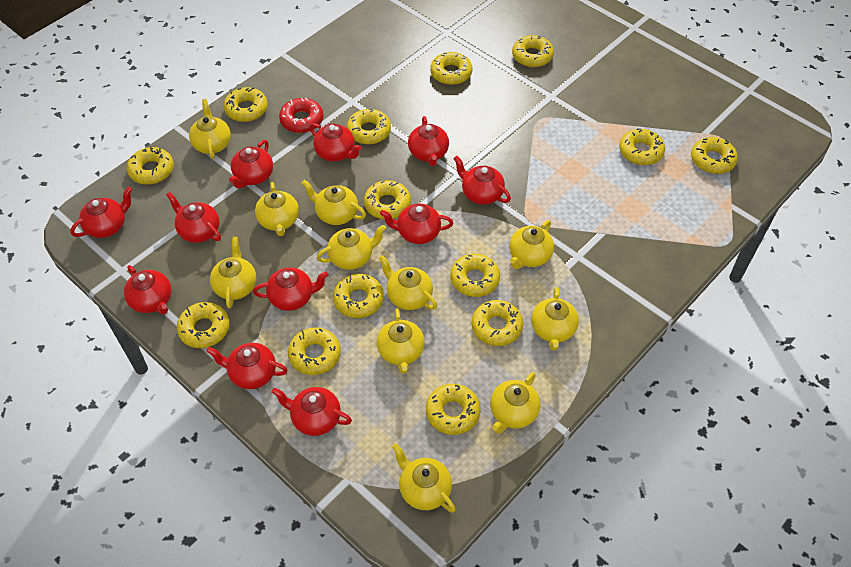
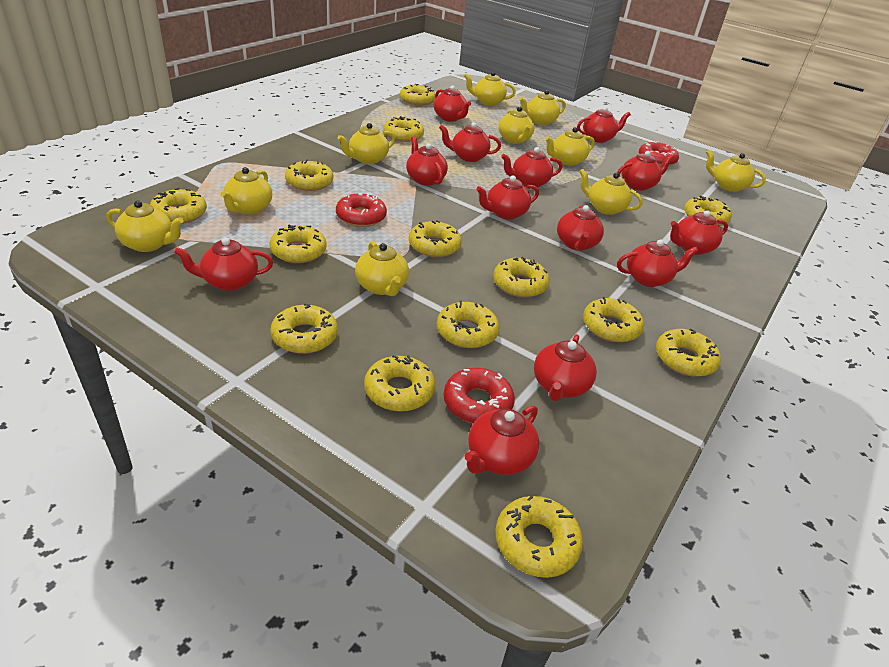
red donut: 1 -> 3
red teapot: 11 -> 13
yellow teapot: 11 -> 10

